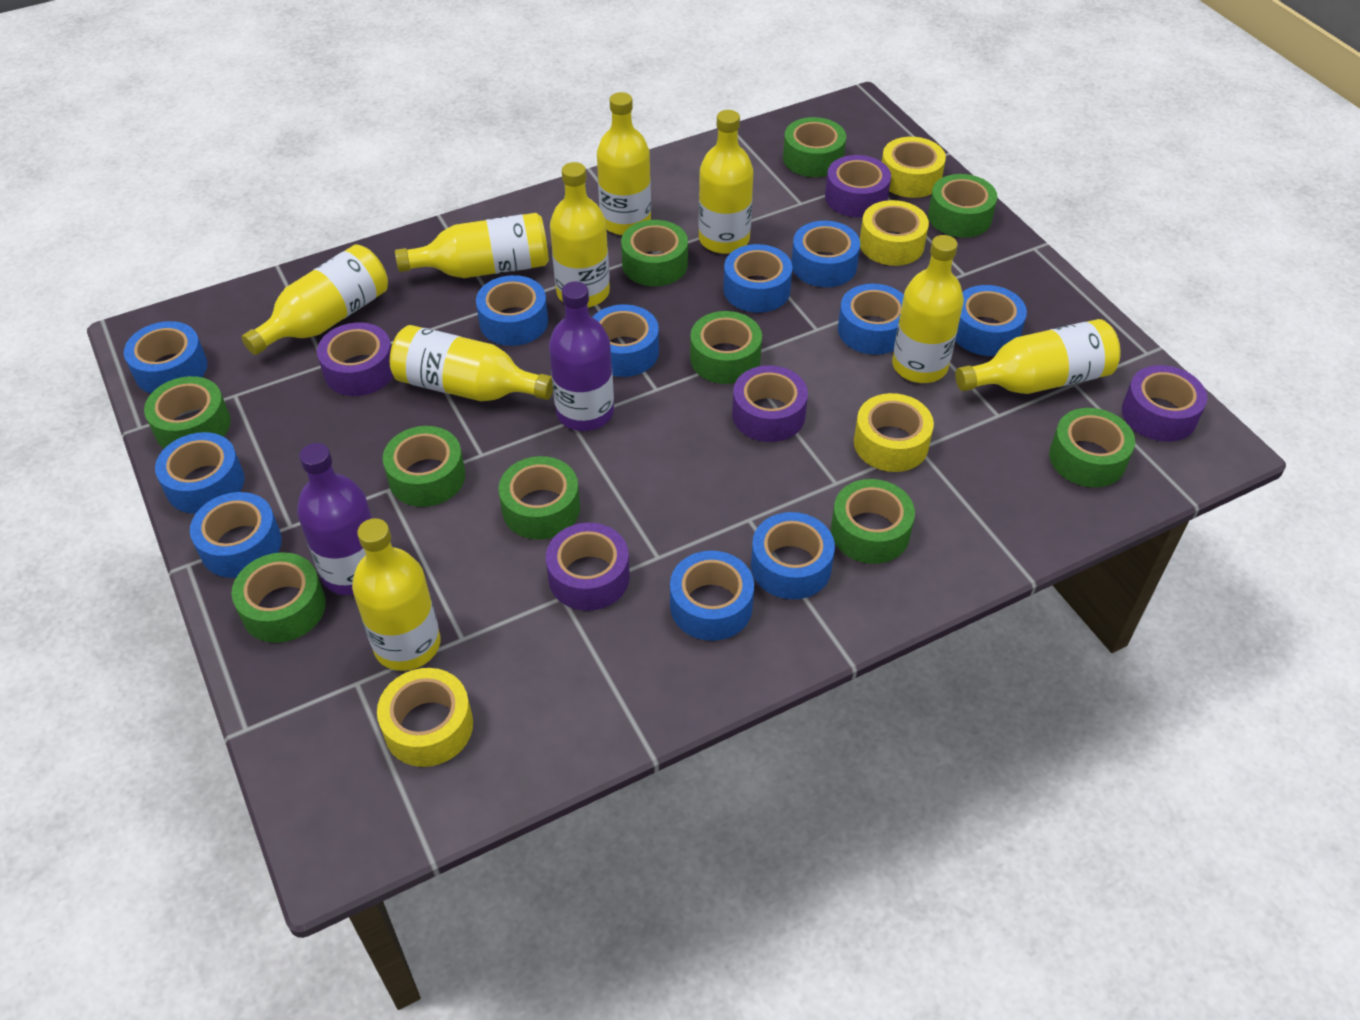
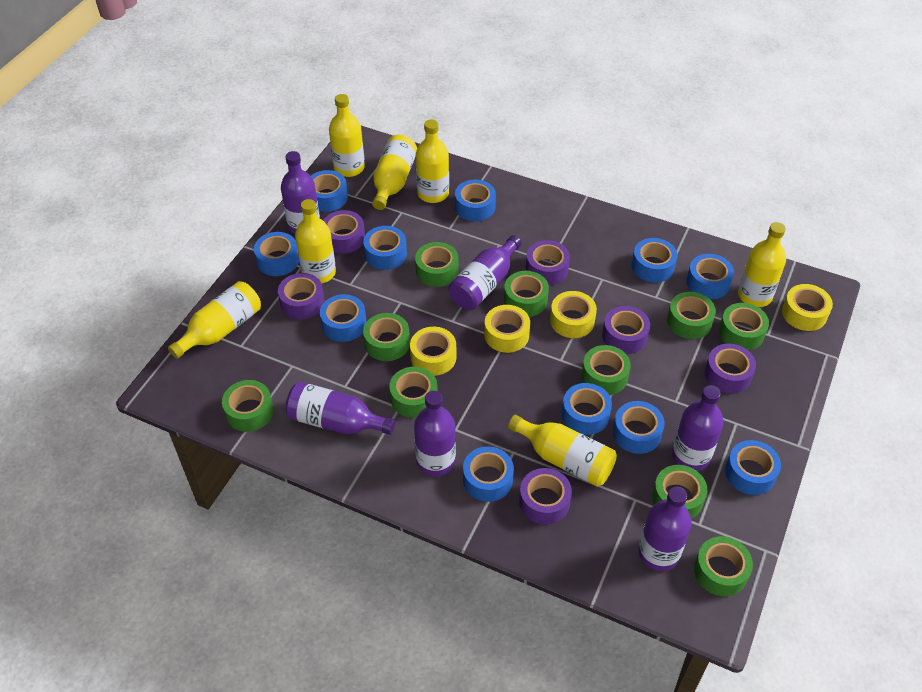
purple bottle: 2 -> 6
purple tape: 5 -> 6
yellow bottle: 9 -> 7

